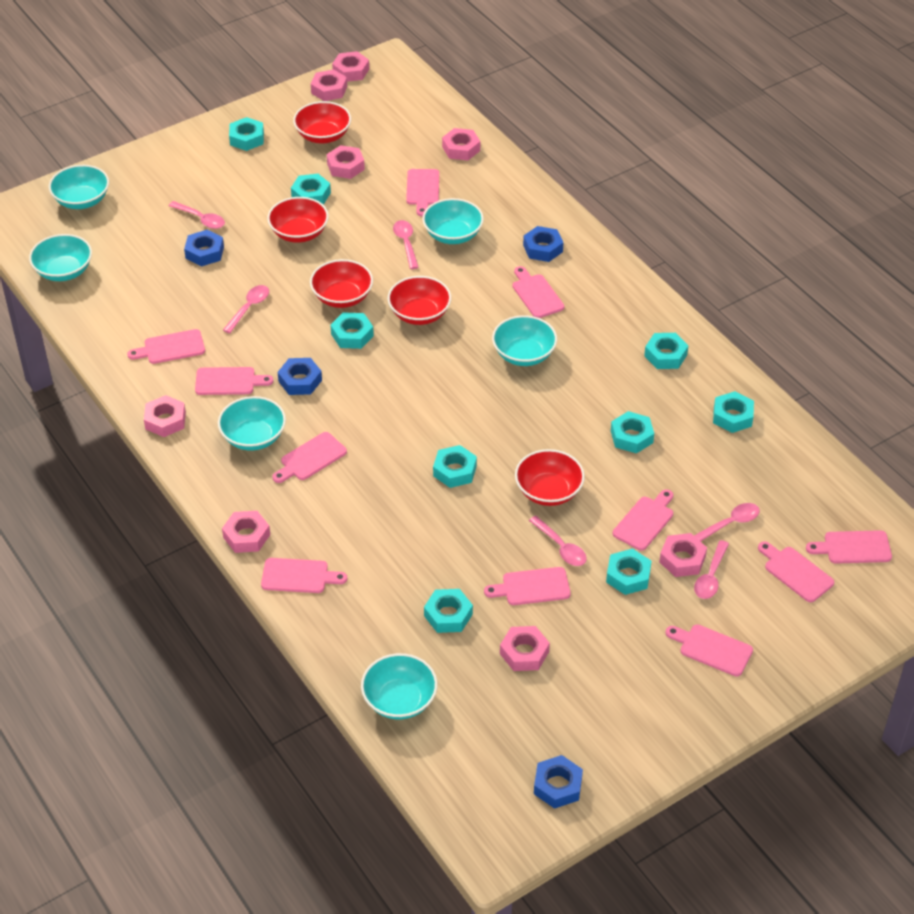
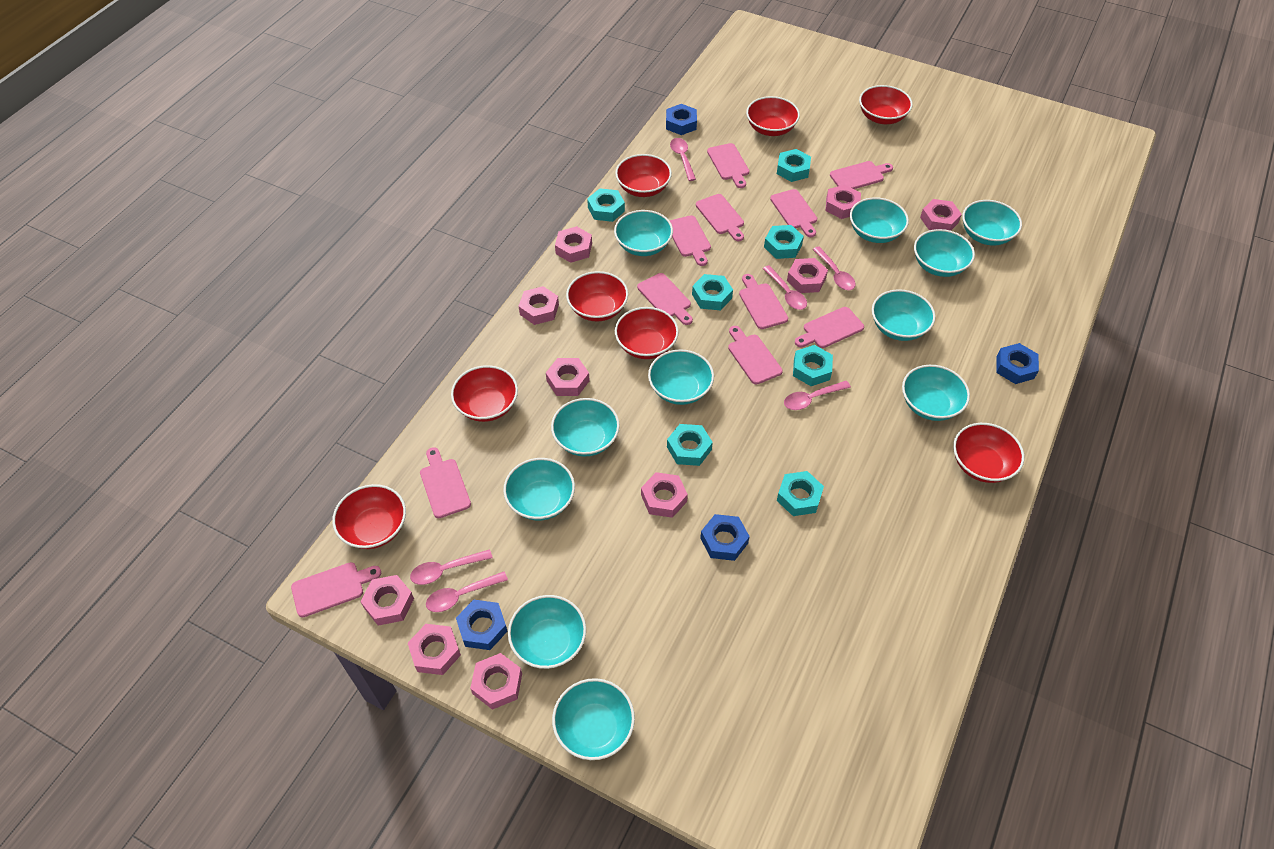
pink nut: 8 -> 10
red bowl: 5 -> 8
turquoise bowl: 6 -> 11
turquoise nut: 9 -> 7

